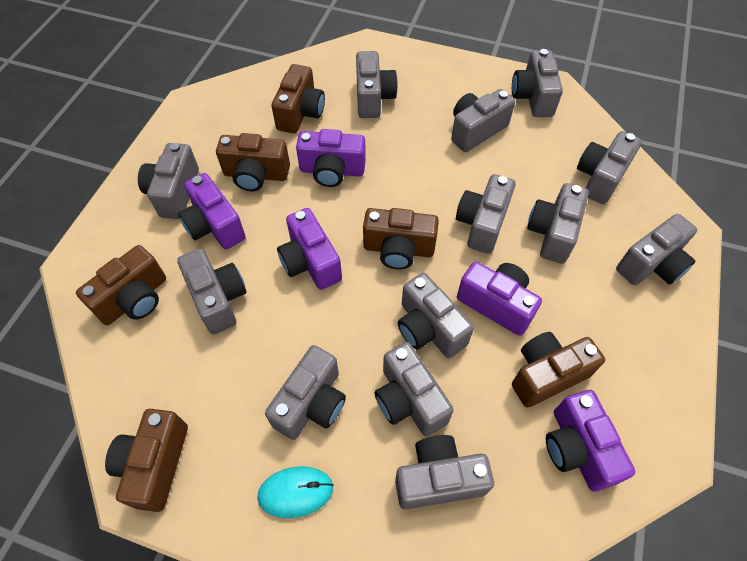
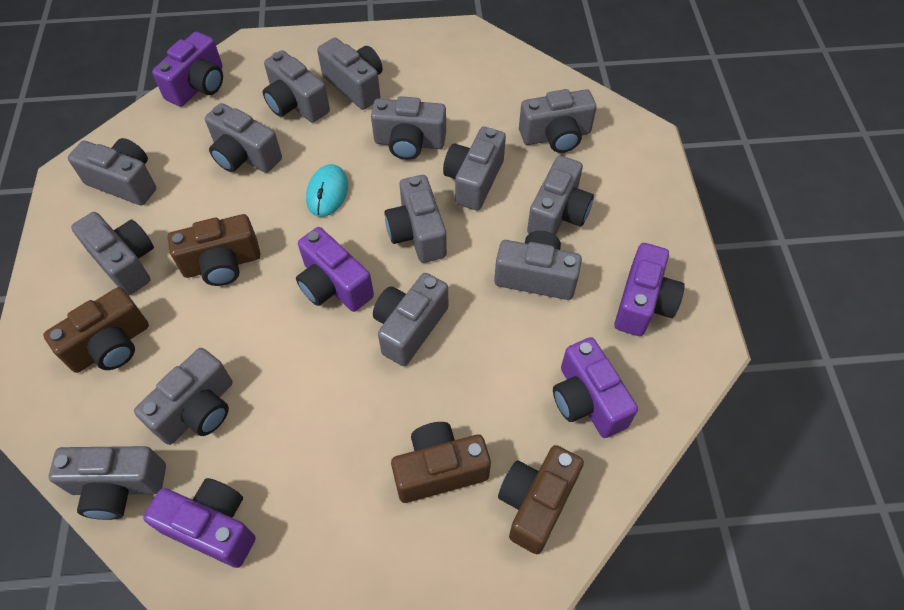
brown camera: 6 -> 4
grey camera: 13 -> 14

